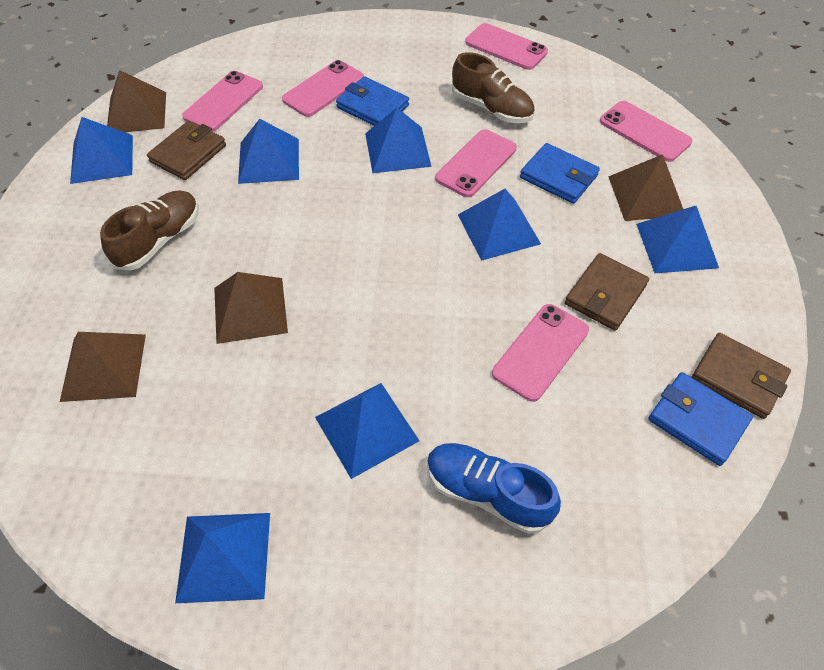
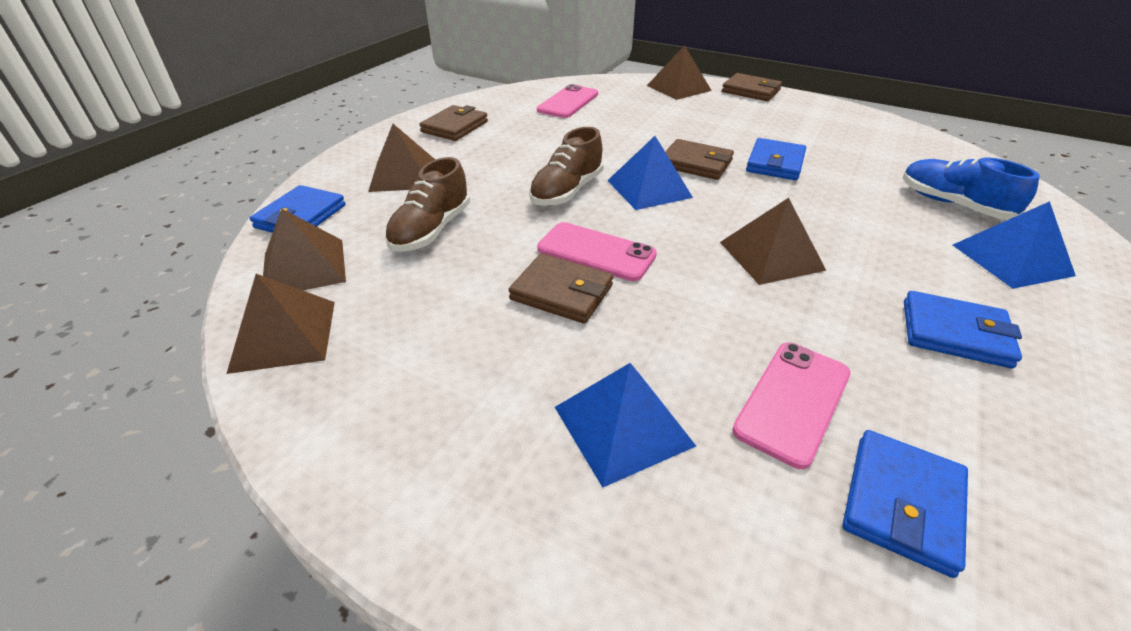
blue pyramid: 7 -> 3
blue wallet: 3 -> 4
brown pyramid: 4 -> 5
brown wallet: 3 -> 4
pink phone: 6 -> 3

